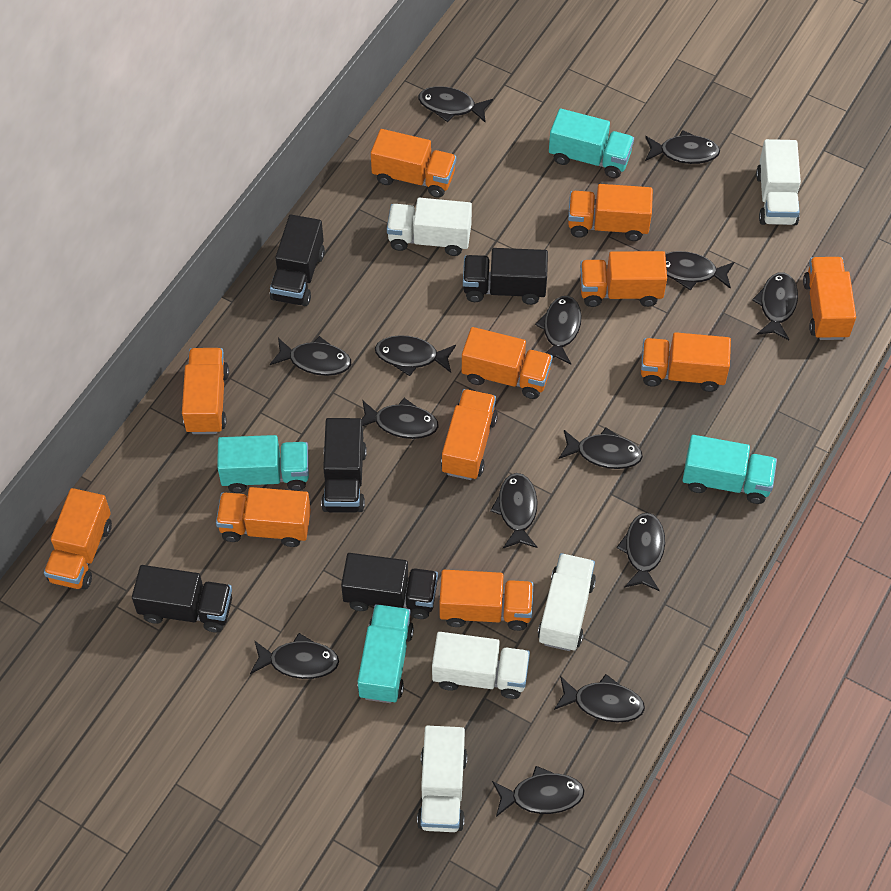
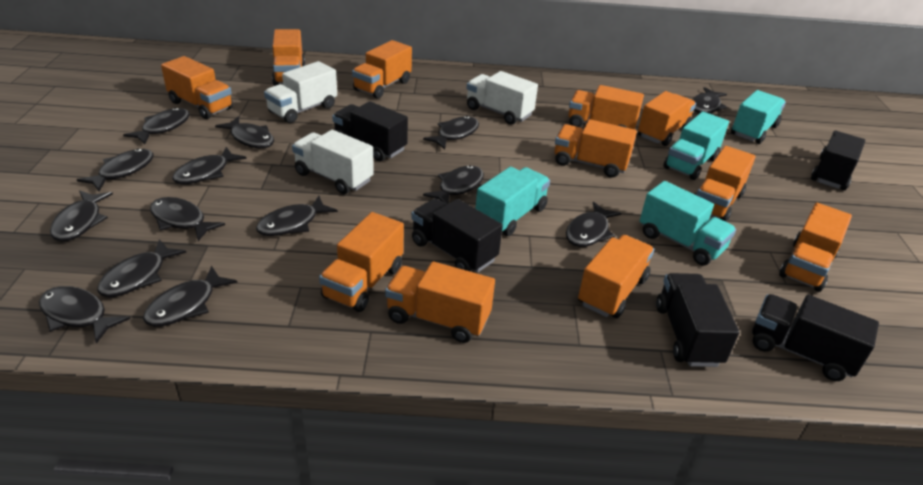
white truck: 5 -> 3

